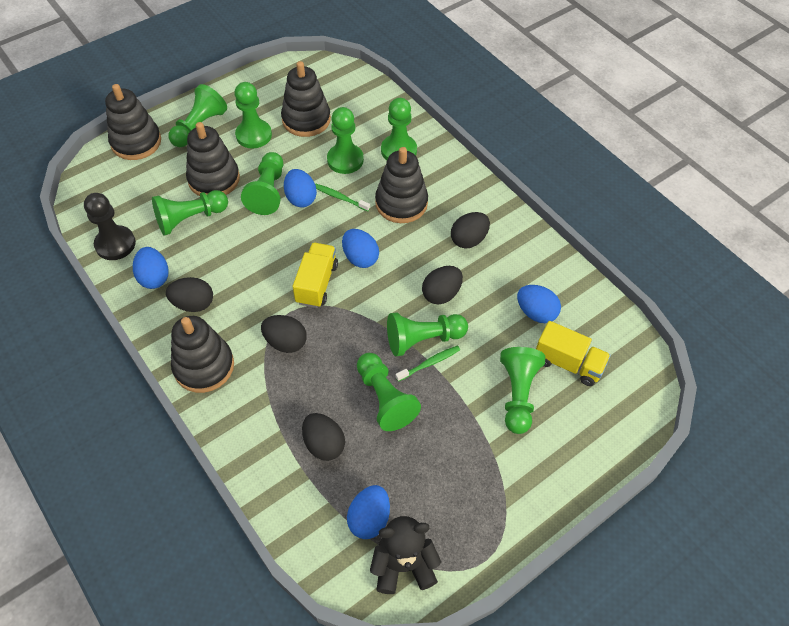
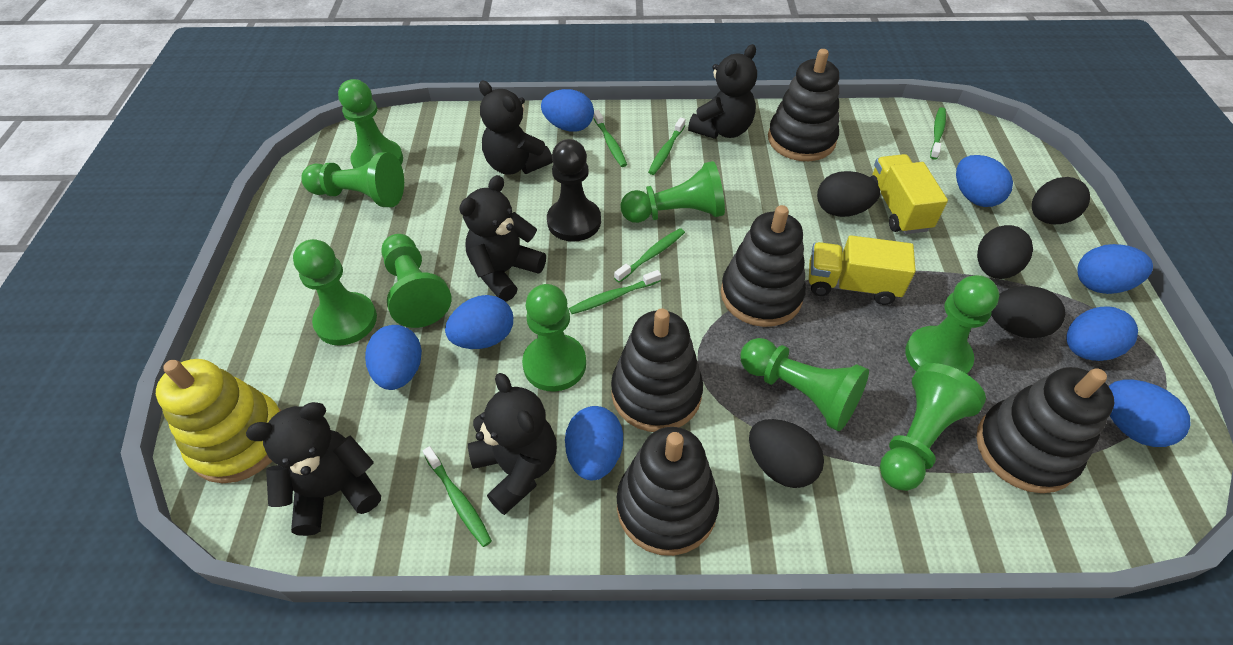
black teddy bear: 1 -> 5
blue egg: 5 -> 8
green toothbrush: 2 -> 6
yellow stacking toy: 0 -> 1

